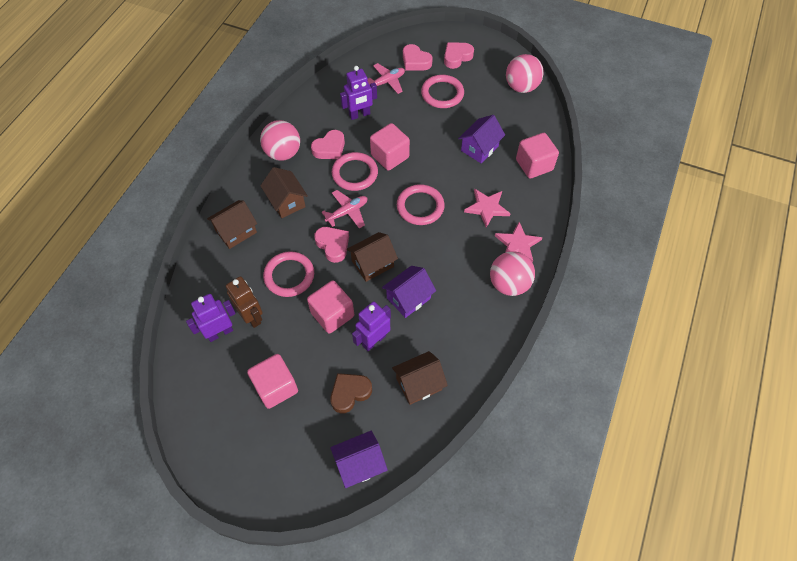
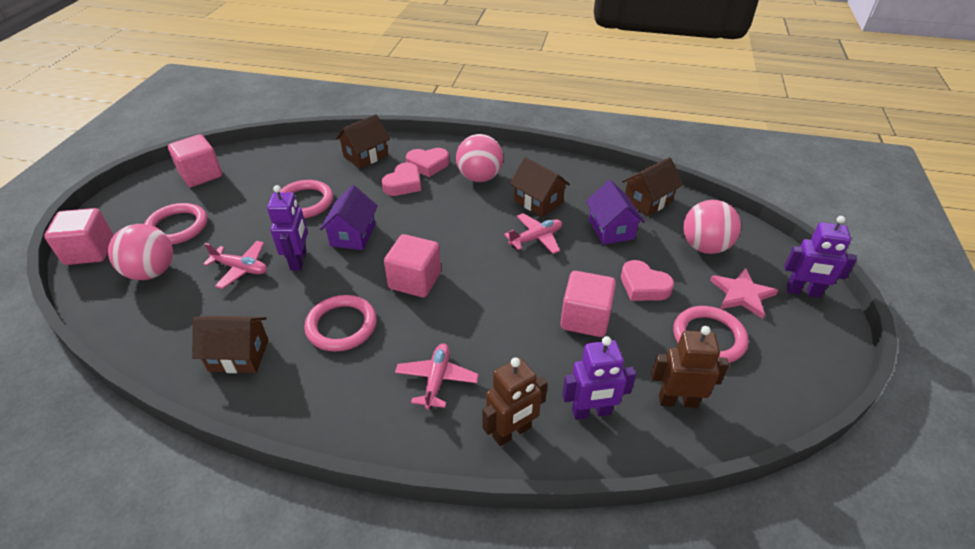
brown heart: 1 -> 0
brown robot: 1 -> 2
pink heart: 4 -> 3
pink plane: 2 -> 3
pink star: 2 -> 1
purple house: 3 -> 2

